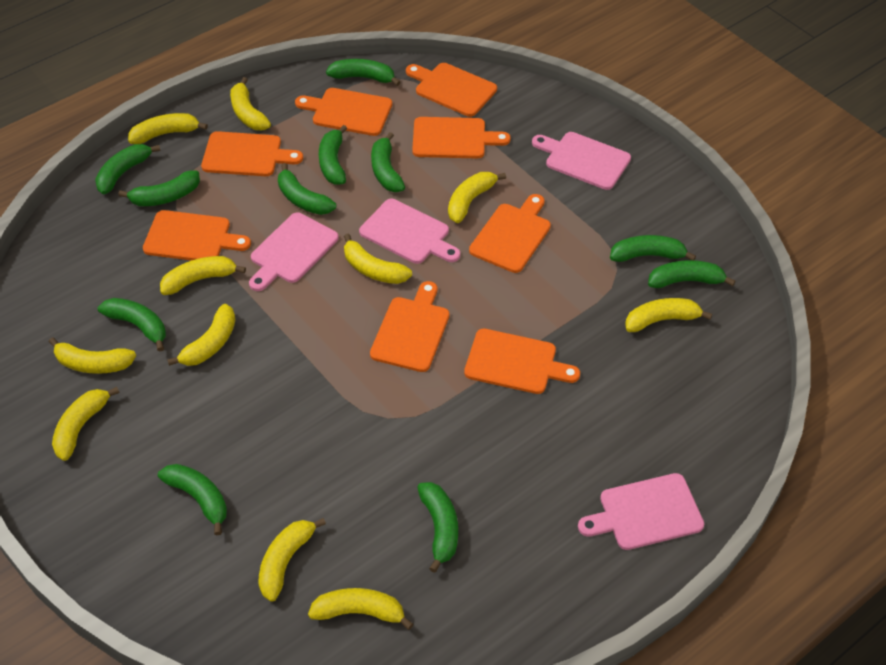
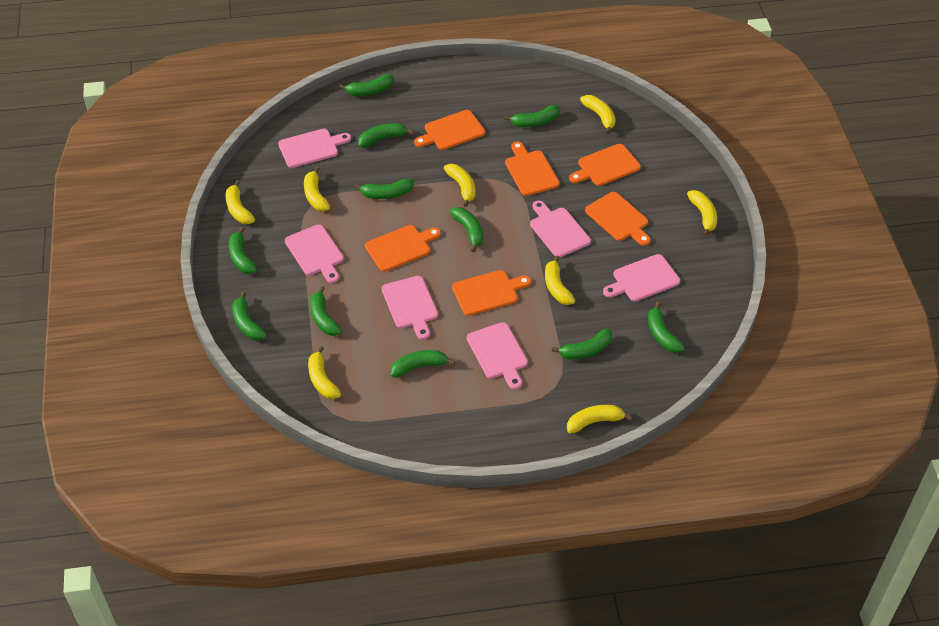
orange cutting board: 8 -> 6
pink cutting board: 4 -> 6
yellow banana: 11 -> 8

